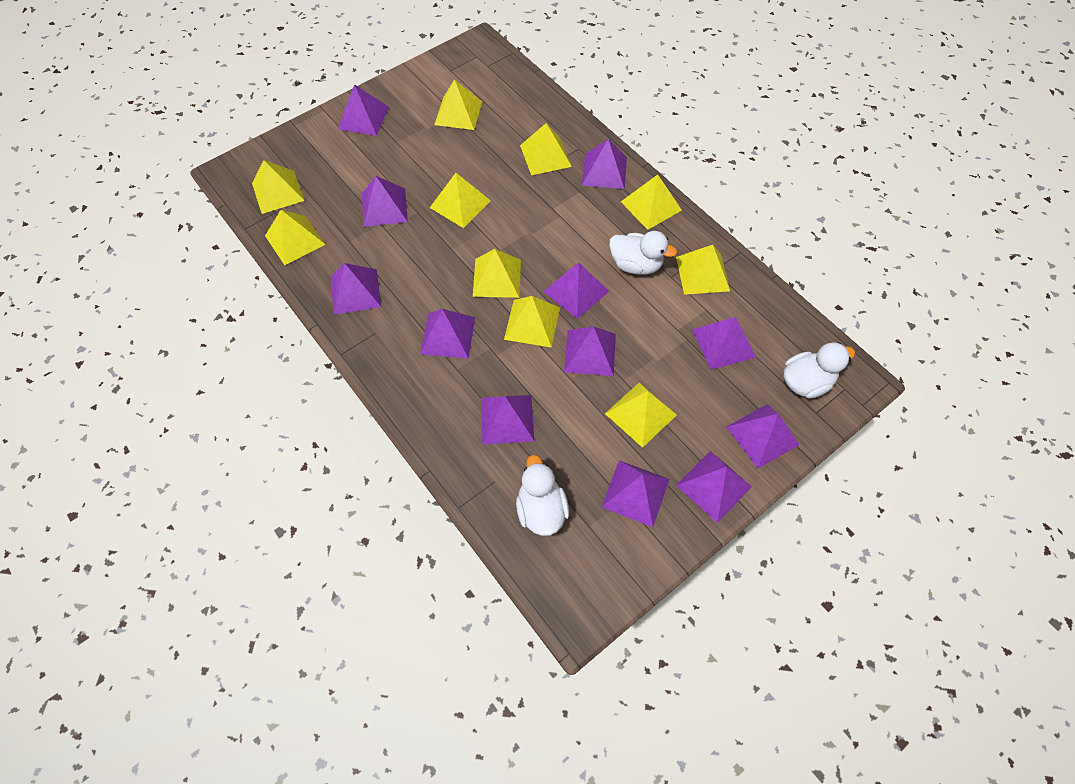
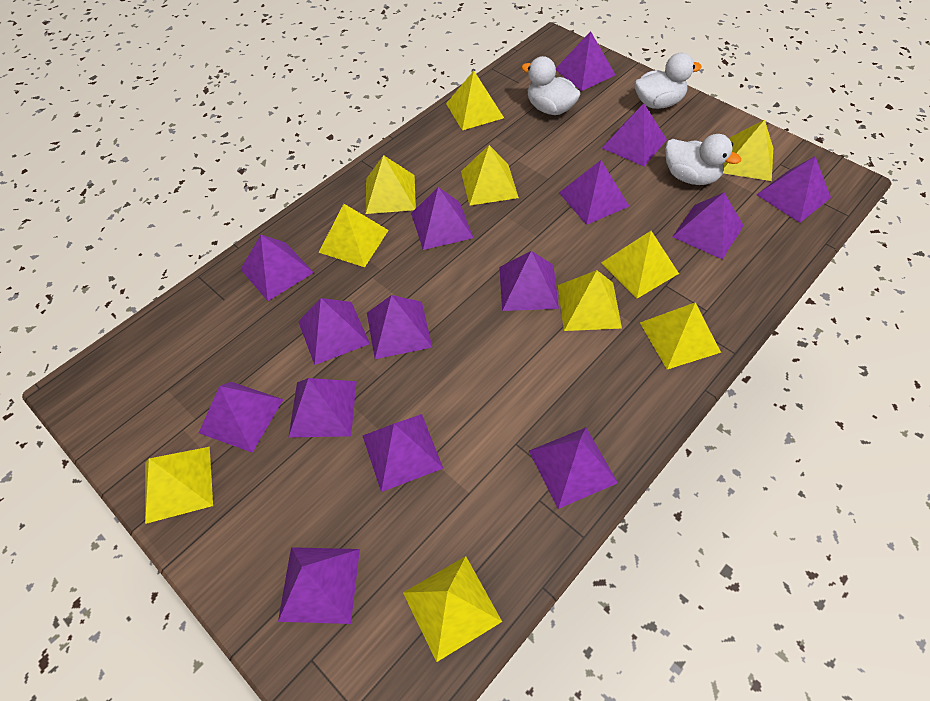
purple pyramid: 12 -> 15

